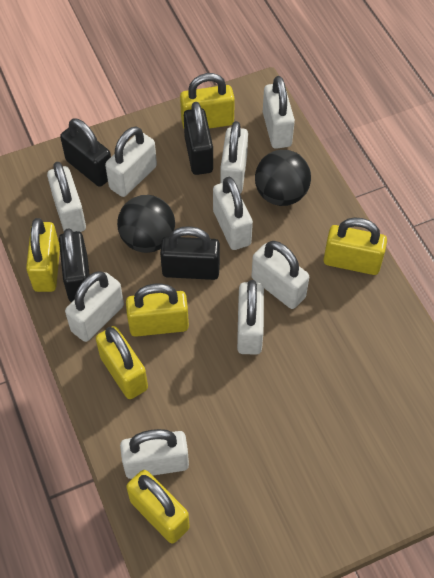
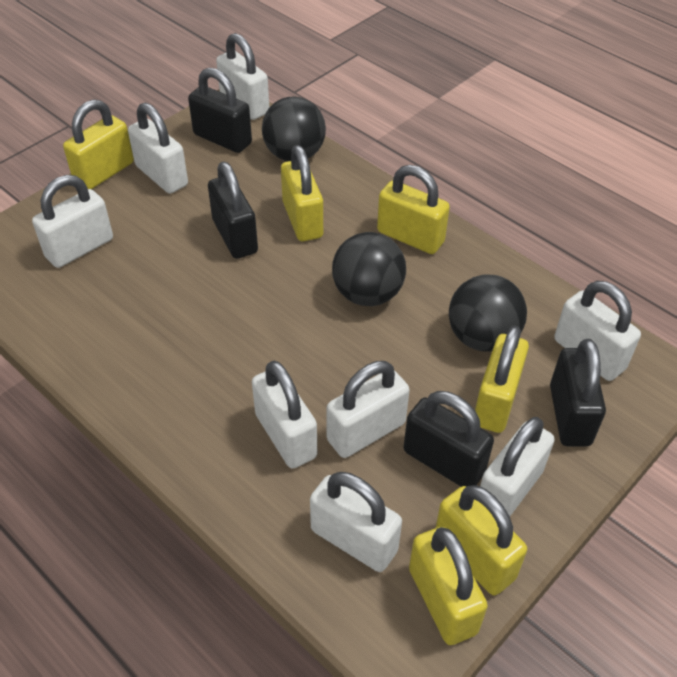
black ball: 2 -> 3
white padlock: 9 -> 8

